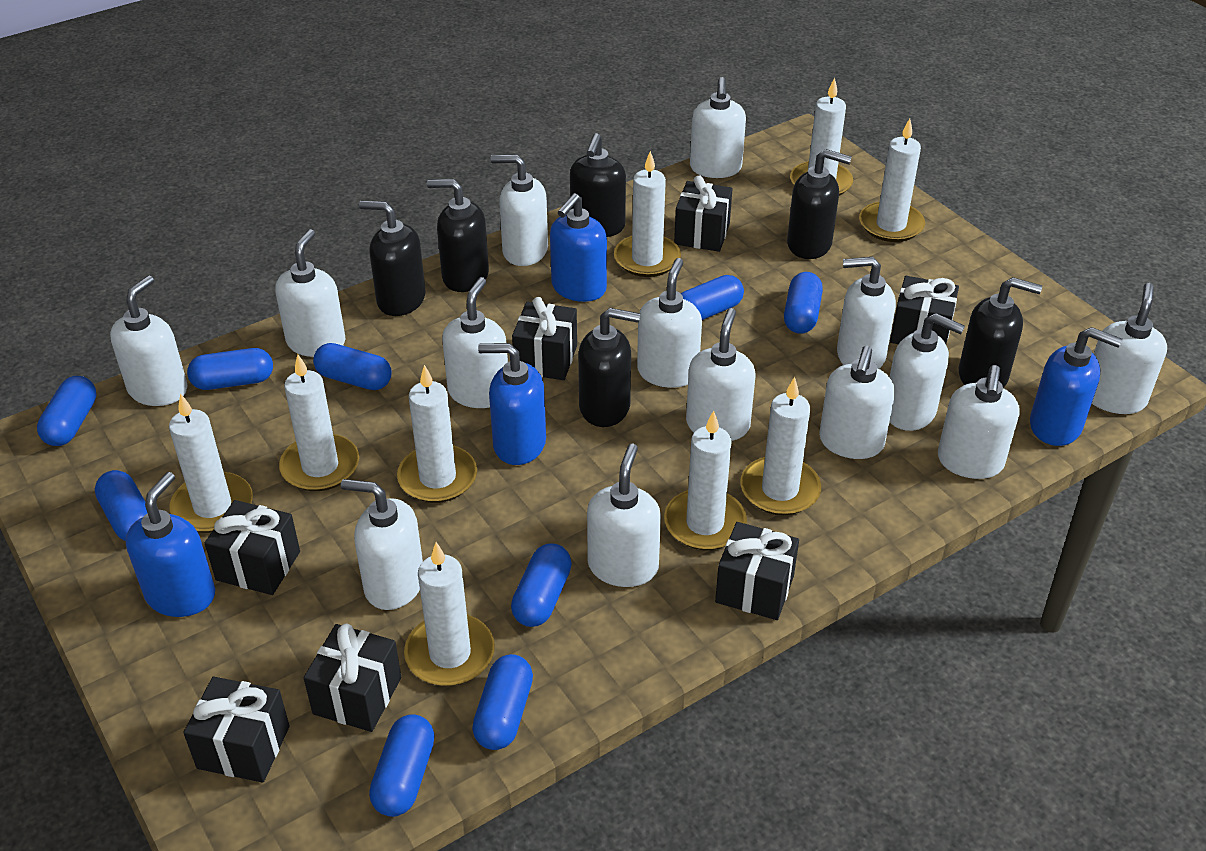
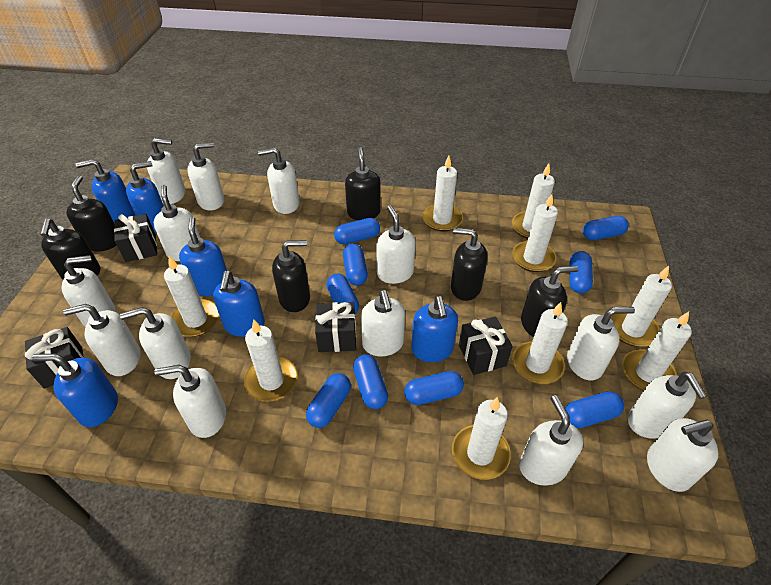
black gift: 7 -> 4
blue soap dispenser: 4 -> 6

